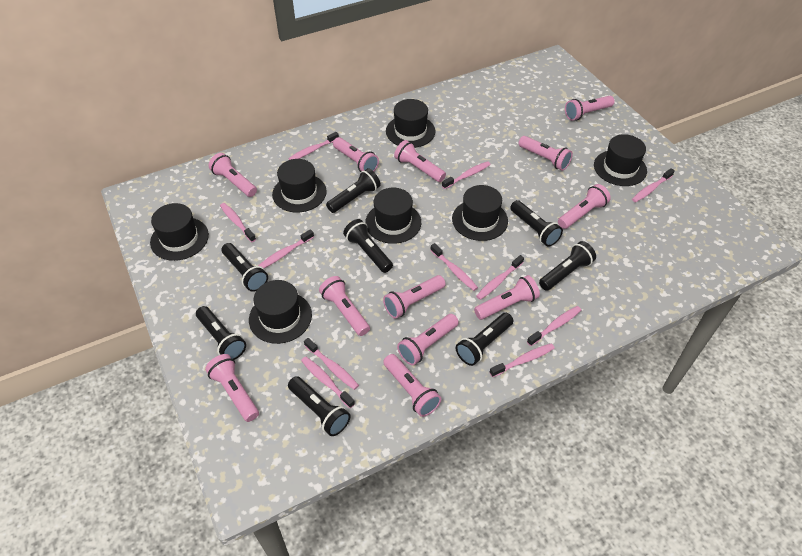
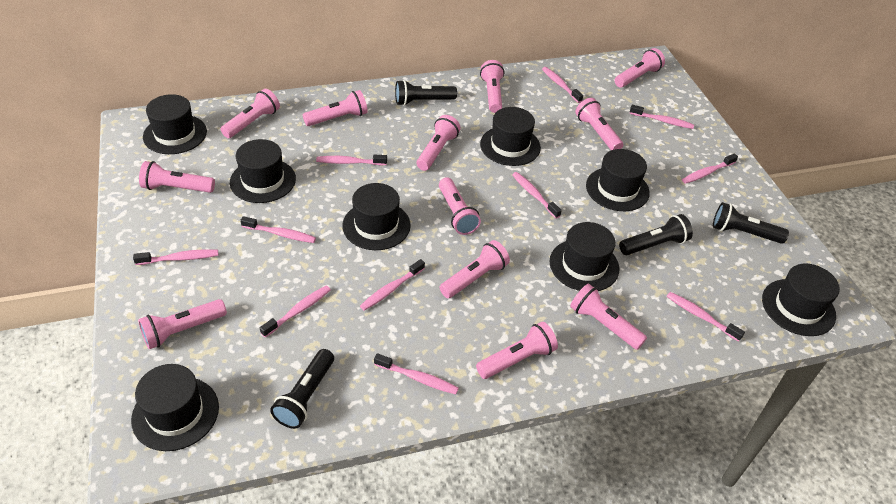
black flashlight: 8 -> 4
black hat: 7 -> 8

